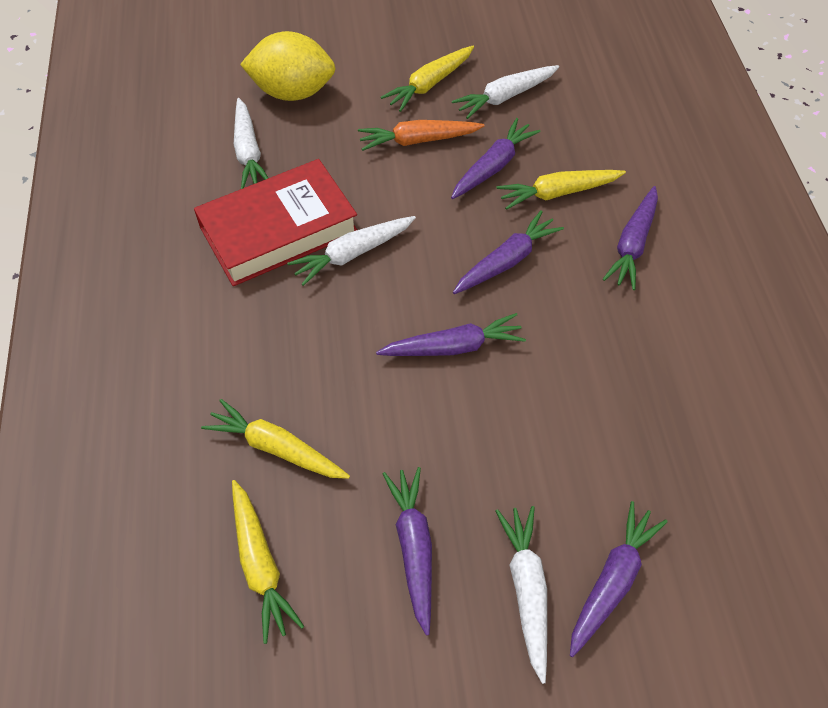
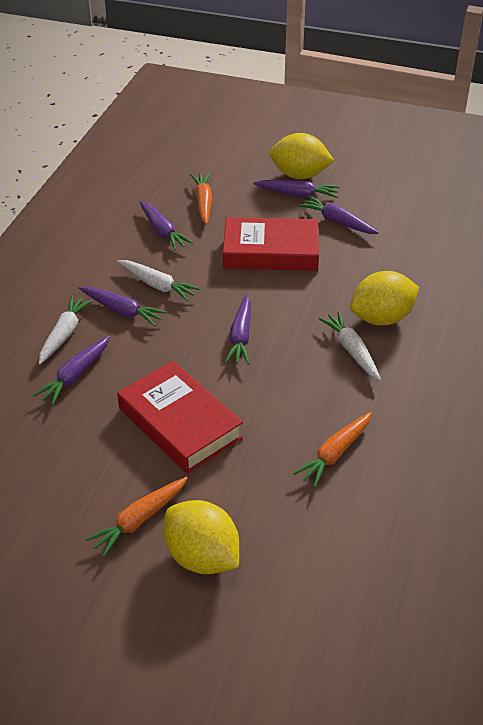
orange carrot: 1 -> 3
red book: 1 -> 2
white carrot: 4 -> 3
yellow carrot: 4 -> 0
yellow lemon: 1 -> 3

